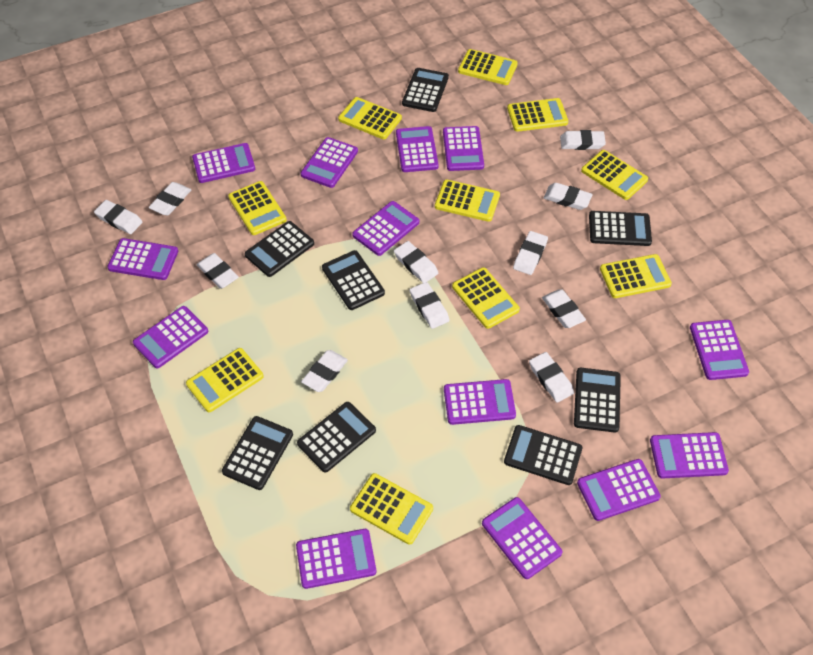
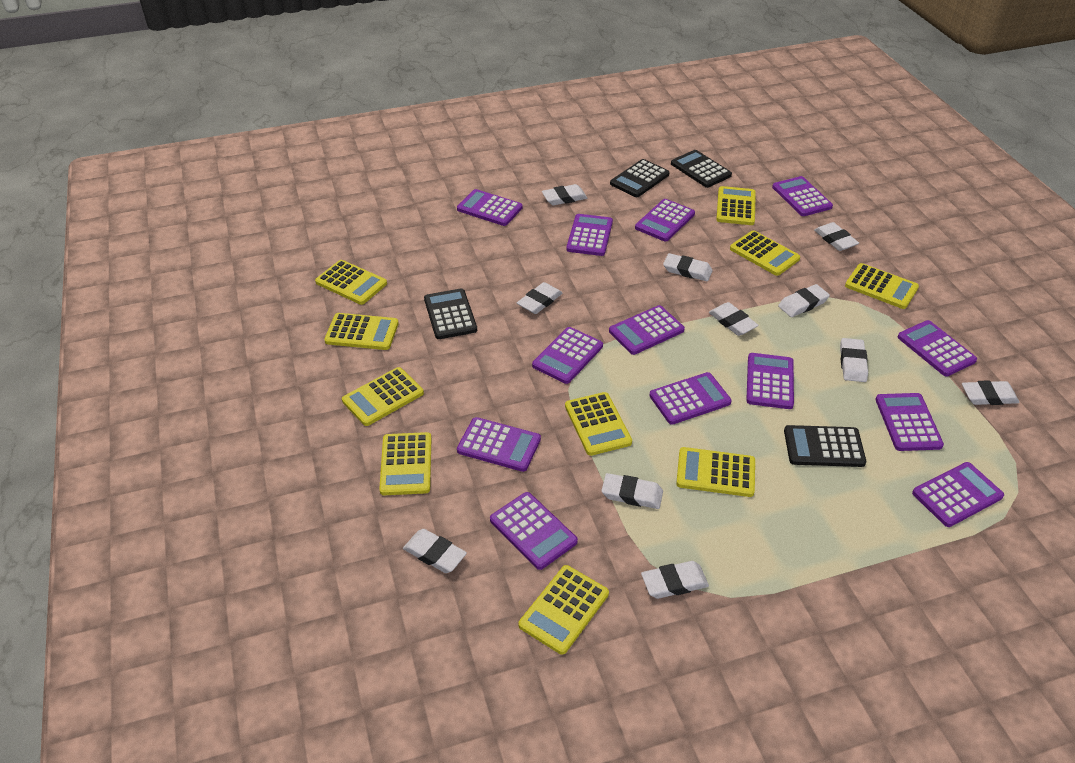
black calculator: 8 -> 4

